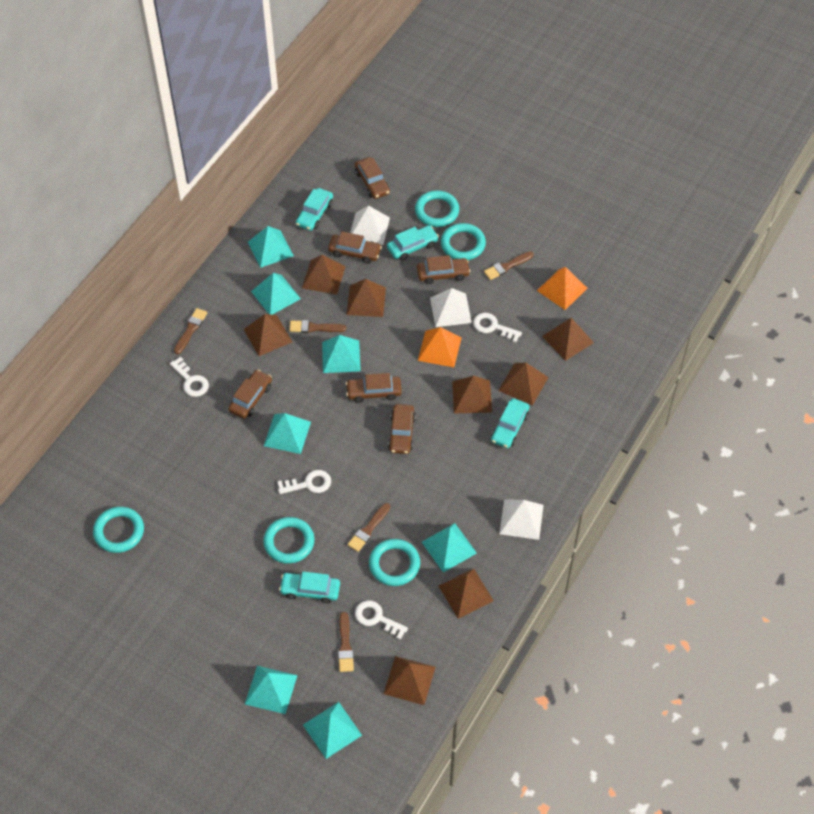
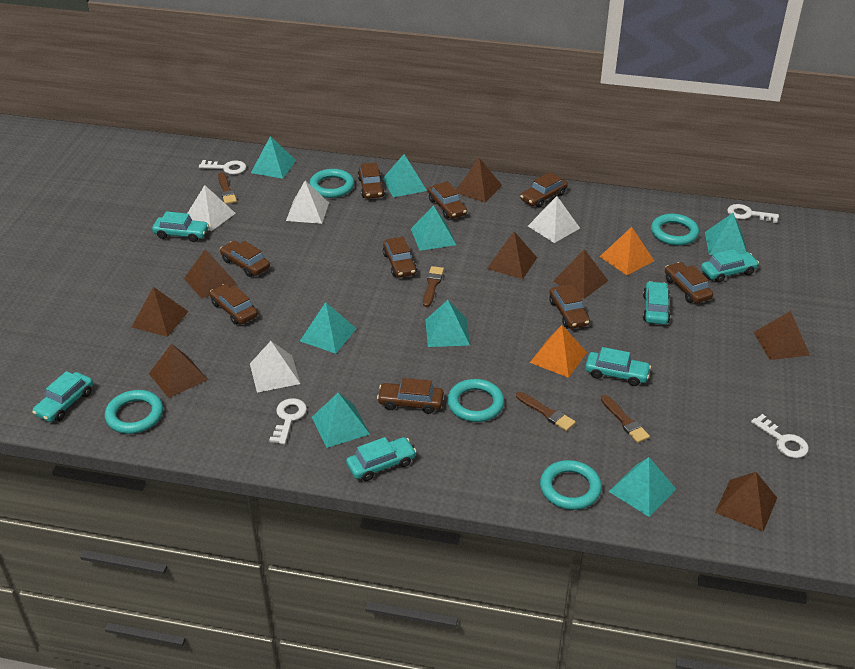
brown brush: 5 -> 4
brown car: 6 -> 9
turquoise car: 4 -> 6
turquoise pyramid: 7 -> 8
white pyramid: 3 -> 4

